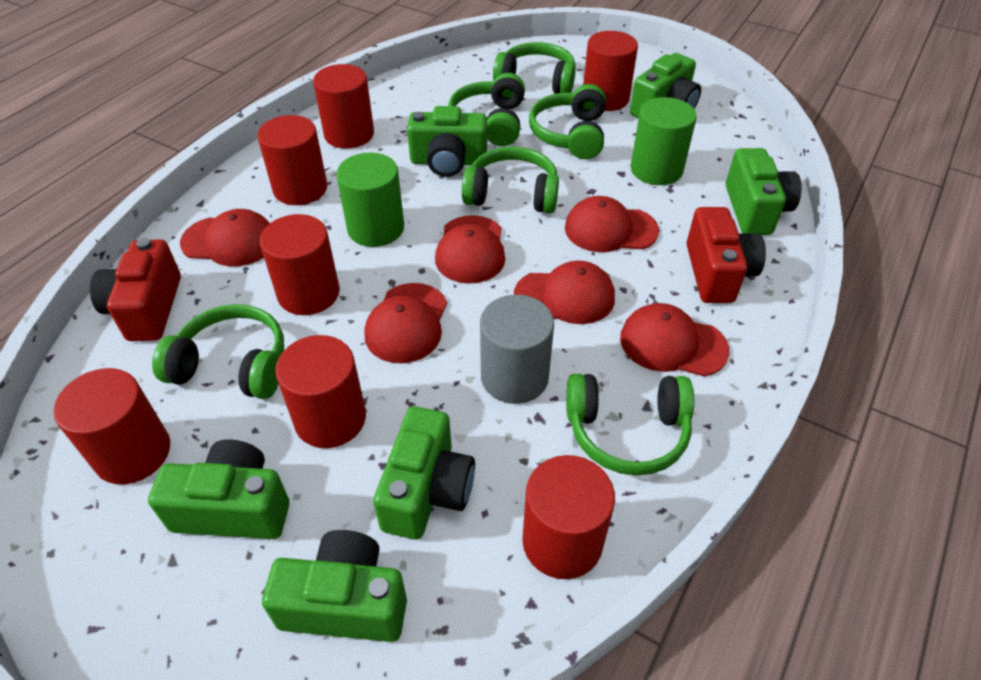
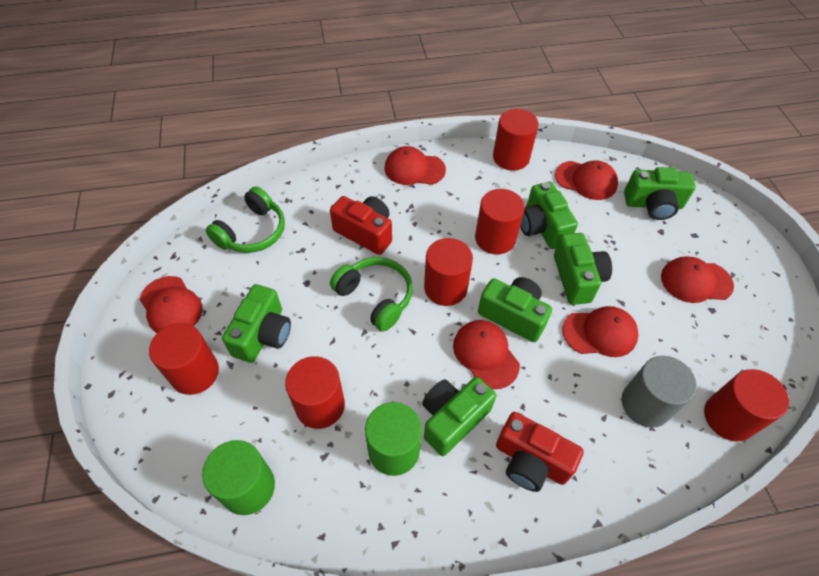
green headphones: 6 -> 2
red cylinder: 7 -> 6

